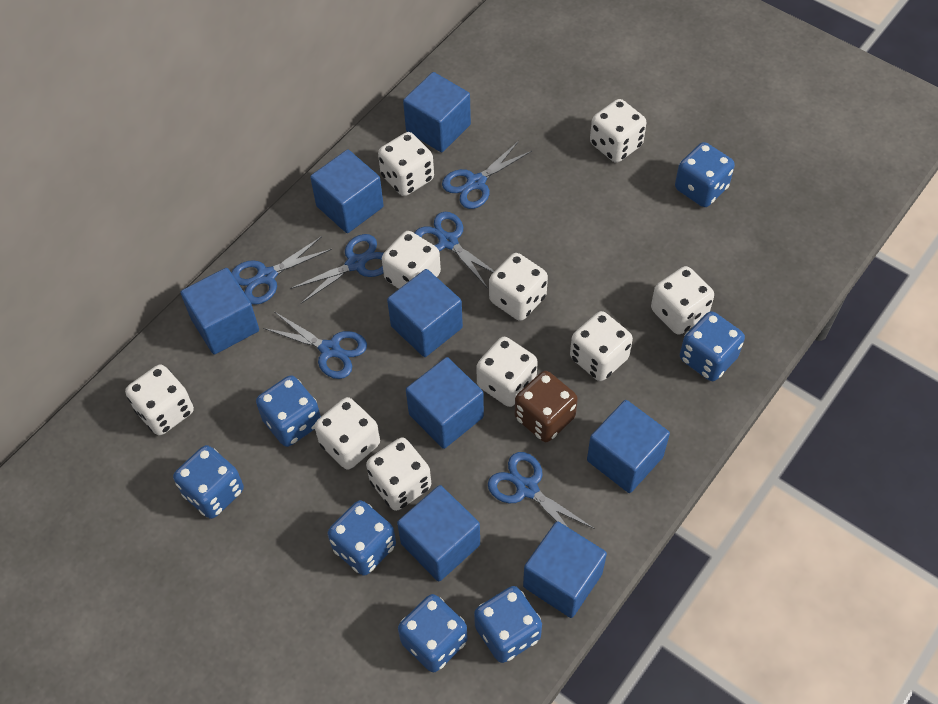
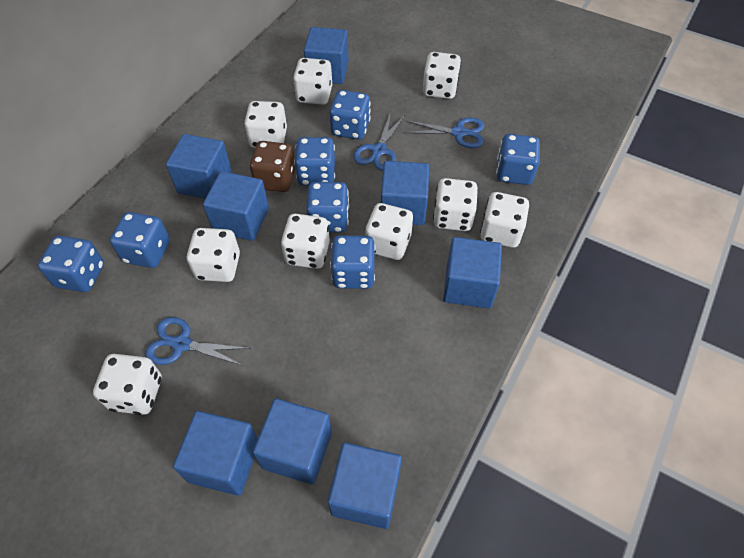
blue scissors: 6 -> 3
white dice: 10 -> 9

